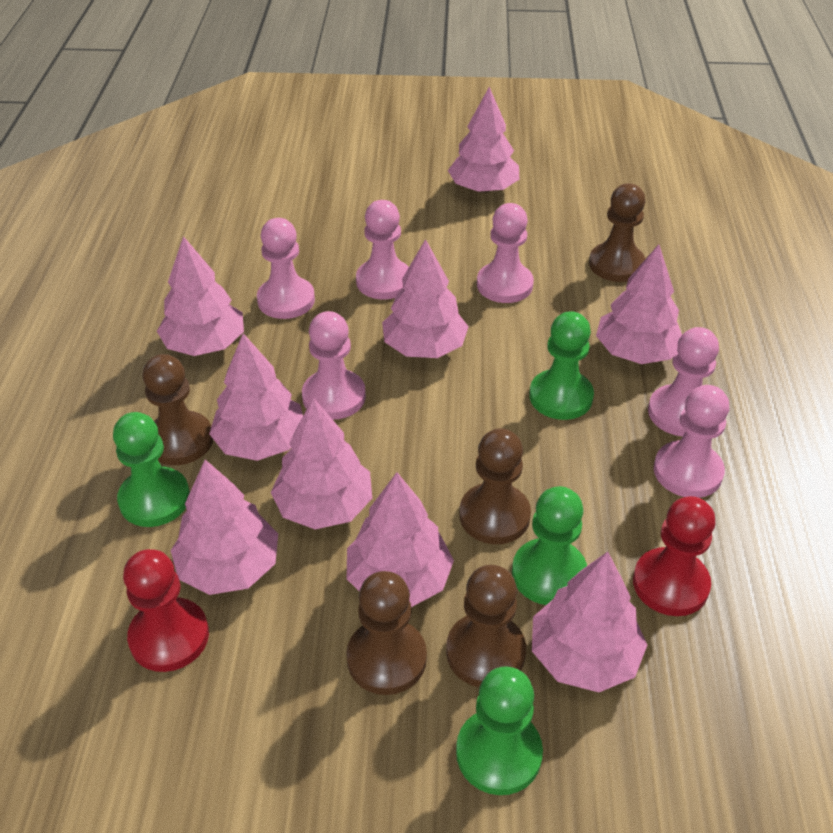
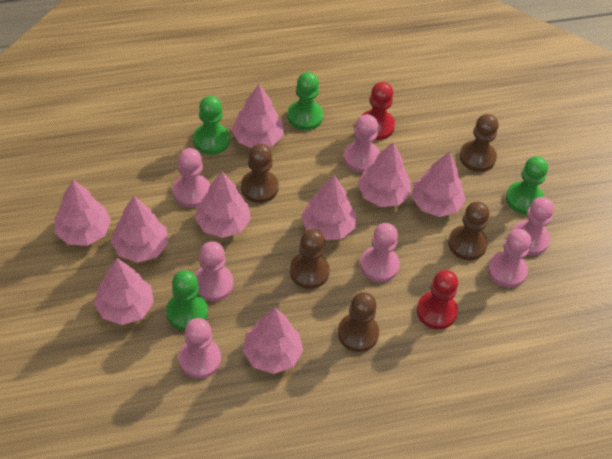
pink pawn: 6 -> 7

